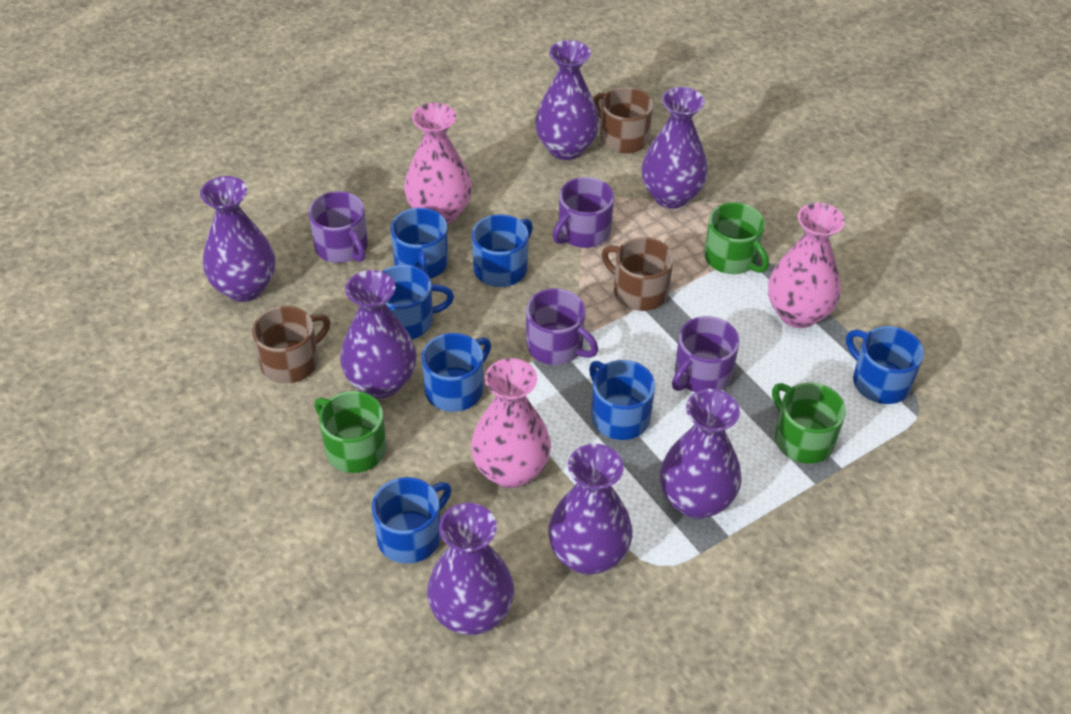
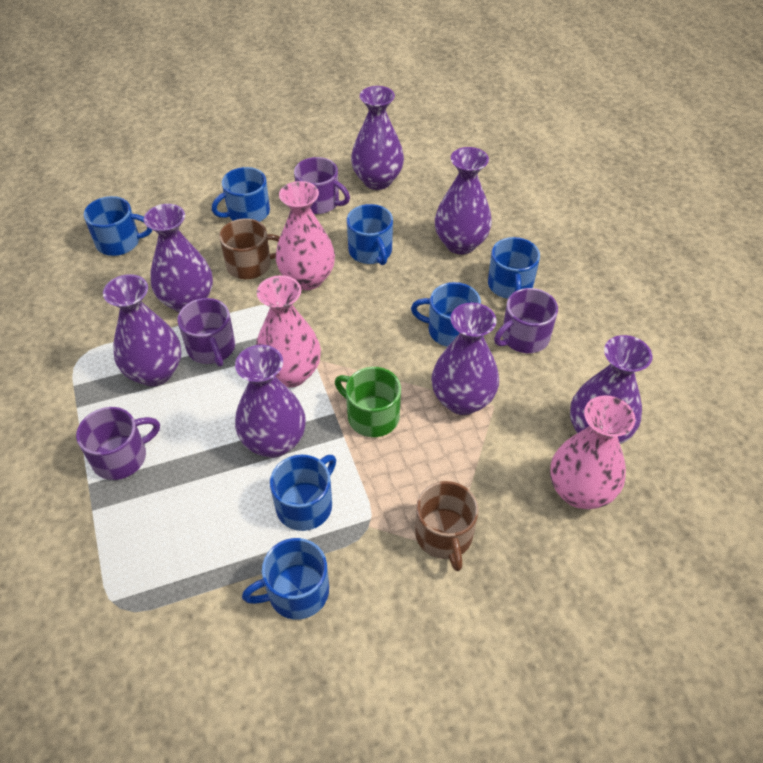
brown mug: 3 -> 2
green mug: 3 -> 1

